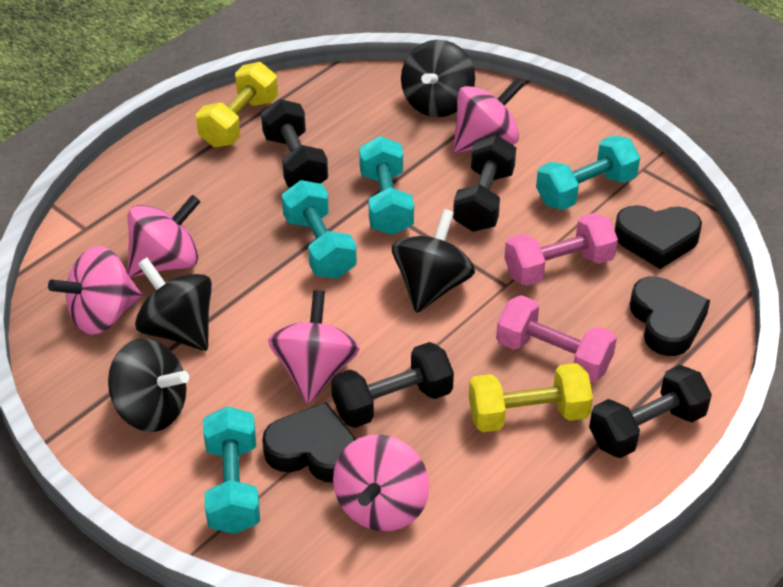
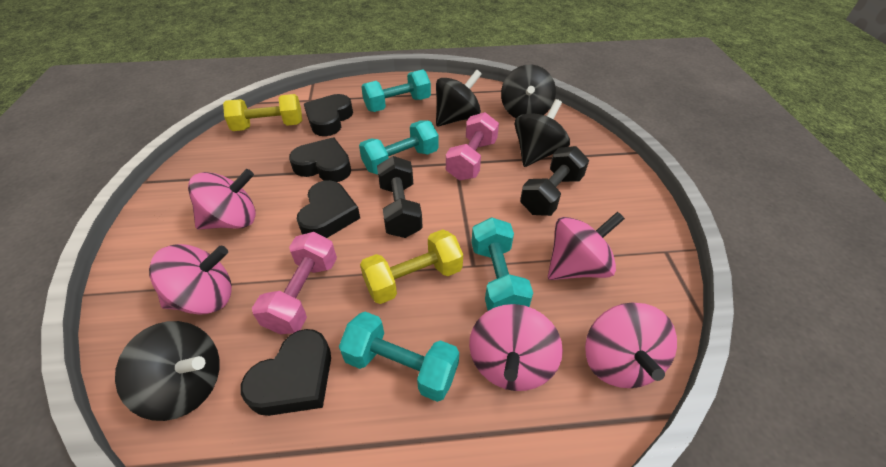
black dumbbell: 4 -> 2
black heart: 3 -> 4

